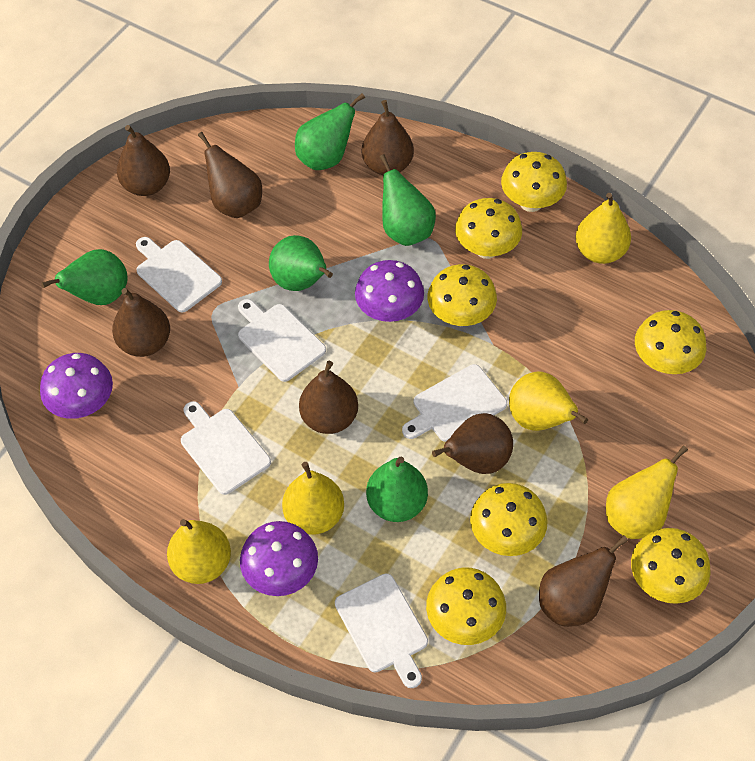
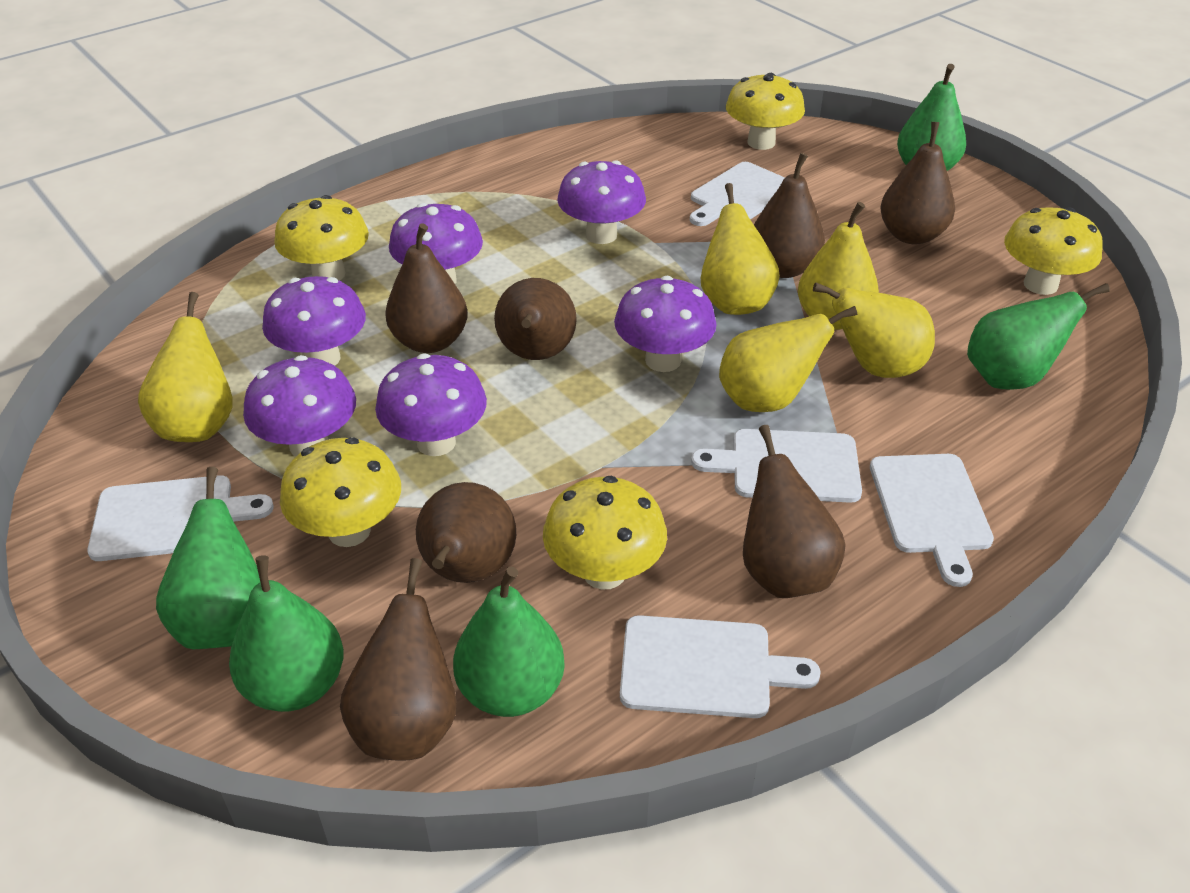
purple mushroom: 3 -> 6
yellow mushroom: 7 -> 5

